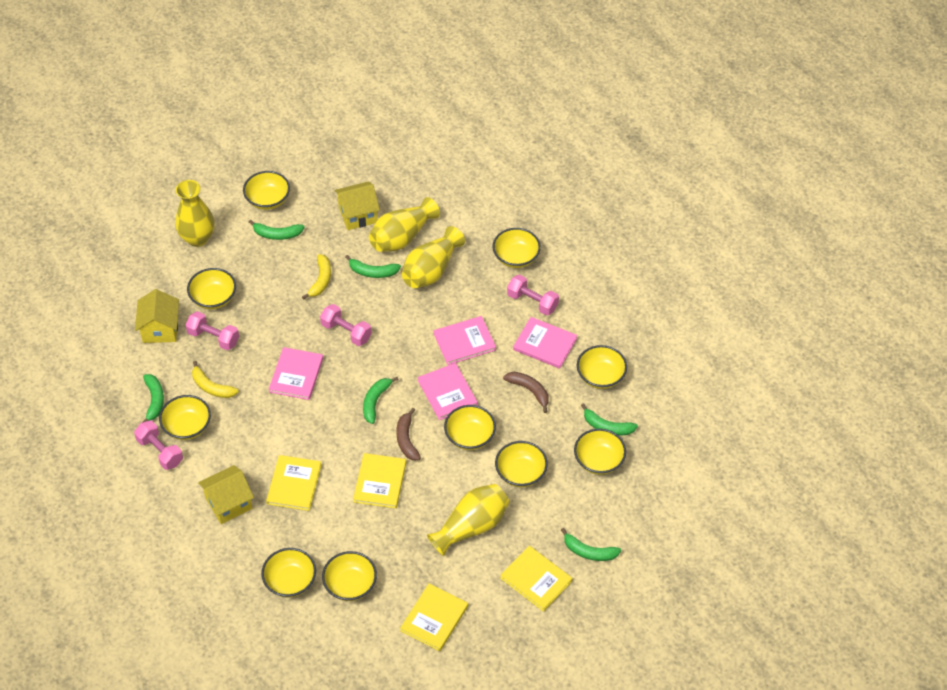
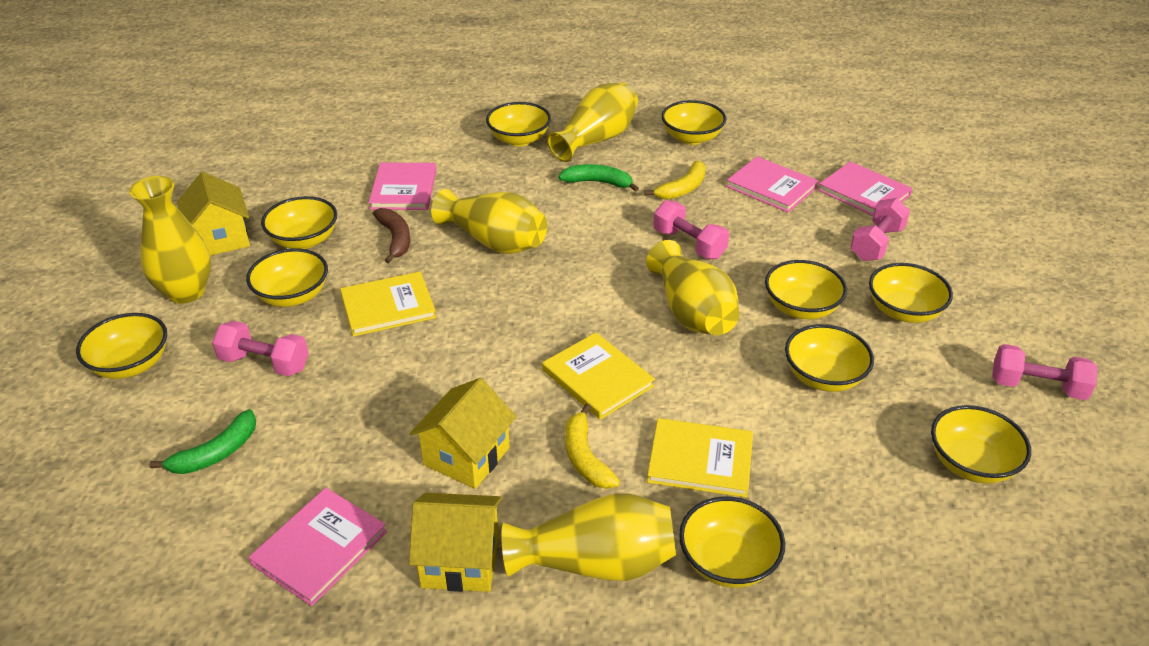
brown banana: 2 -> 1
green banana: 6 -> 2
yellow book: 4 -> 3
yellow vase: 4 -> 5

